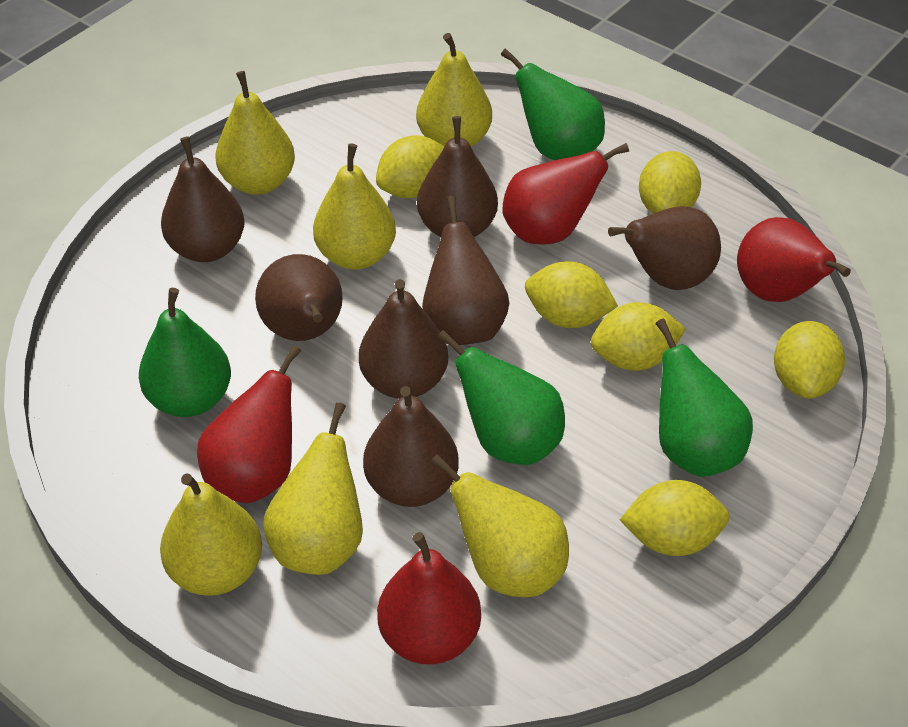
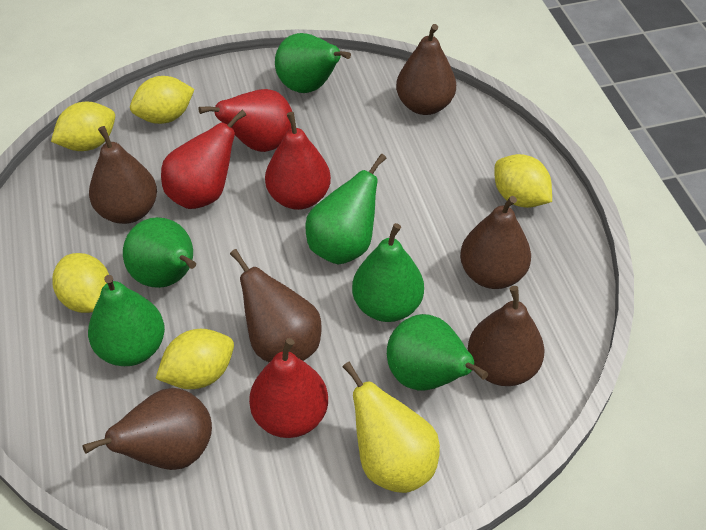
brown pear: 7 -> 6
green pear: 4 -> 6
yellow lemon: 6 -> 5
yellow pear: 6 -> 1

